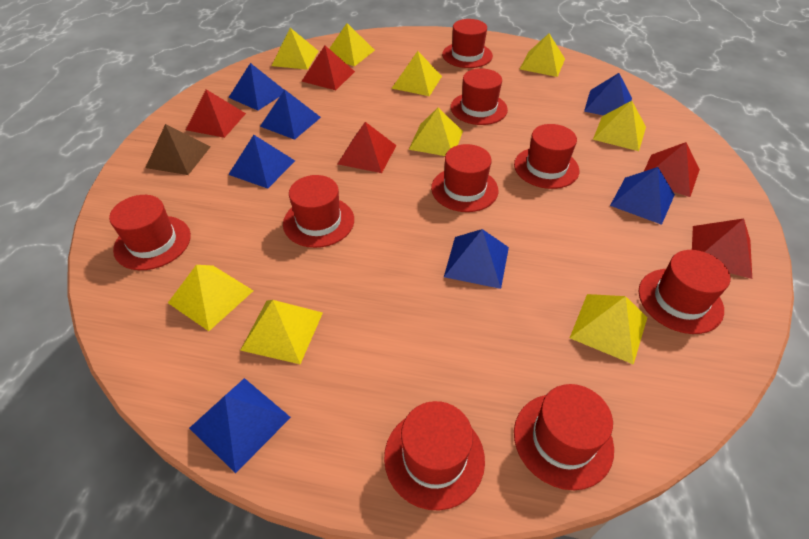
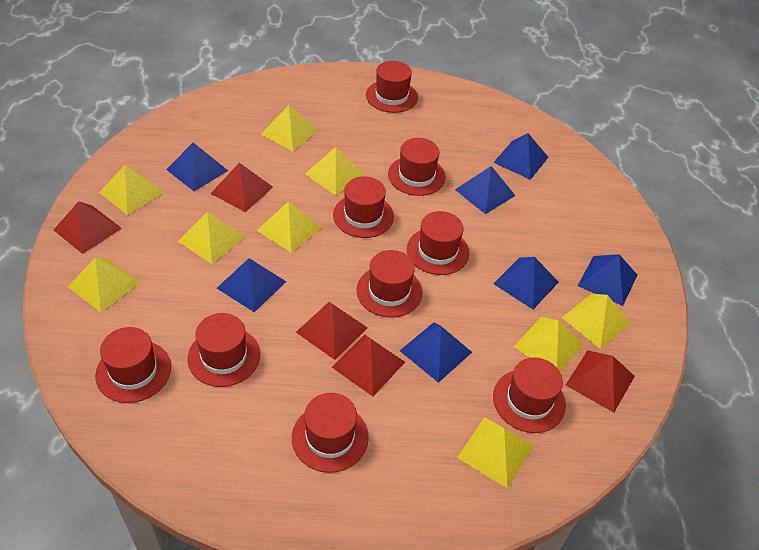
brown pyramid: 1 -> 0

